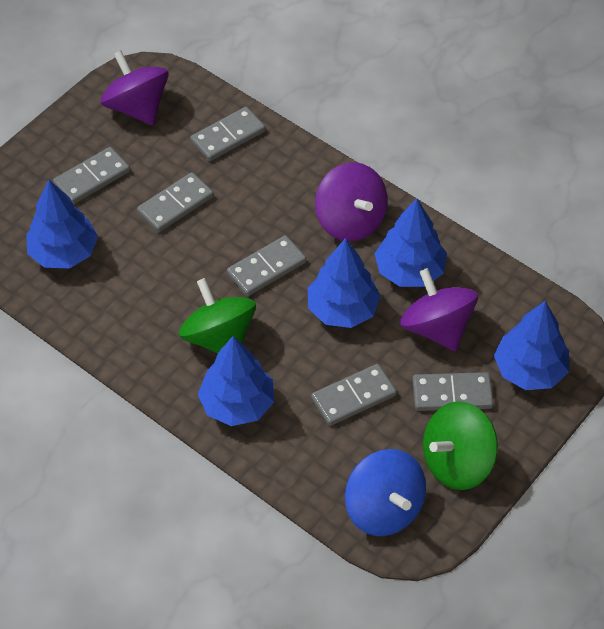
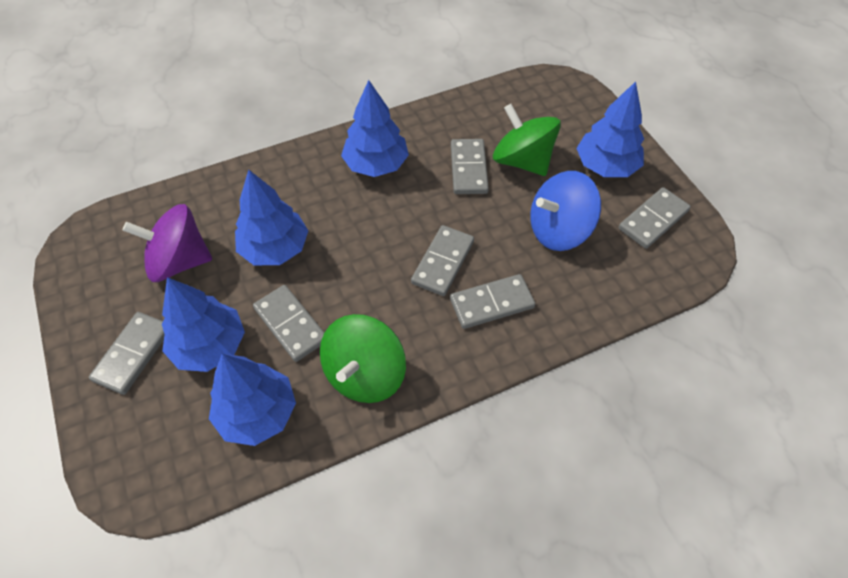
purple spinning top: 3 -> 1

